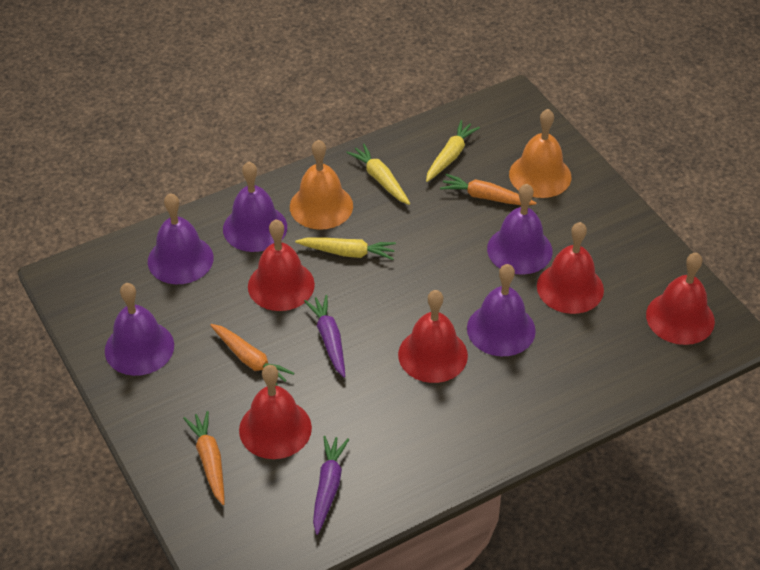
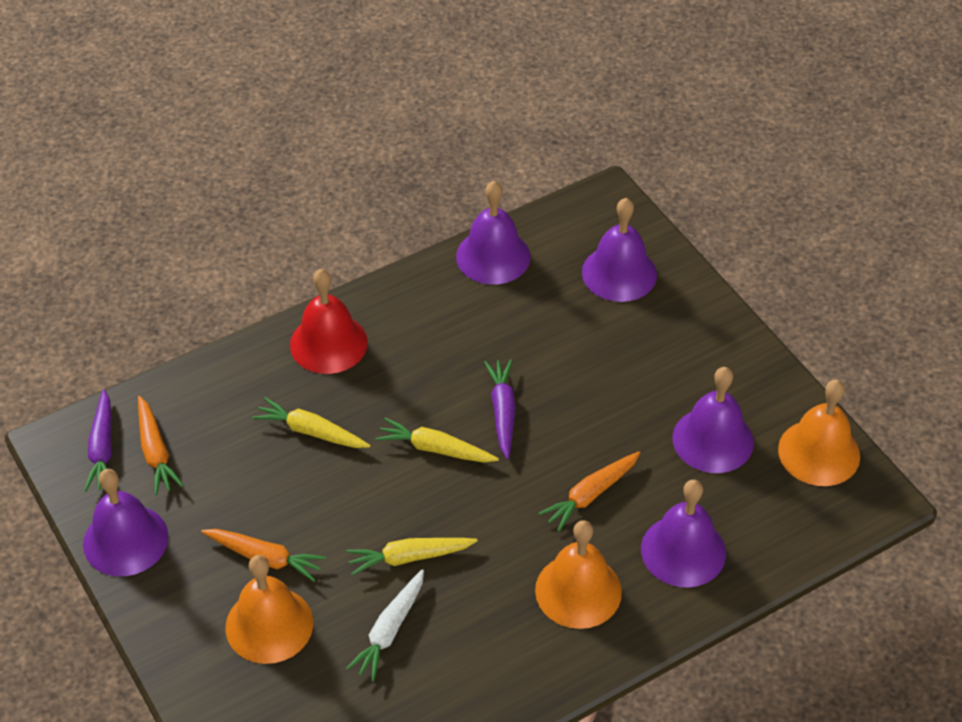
orange bell: 2 -> 3
red bell: 5 -> 1
white carrot: 0 -> 1

